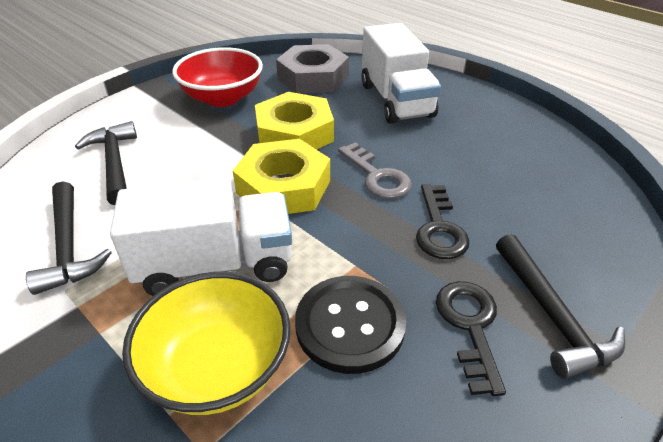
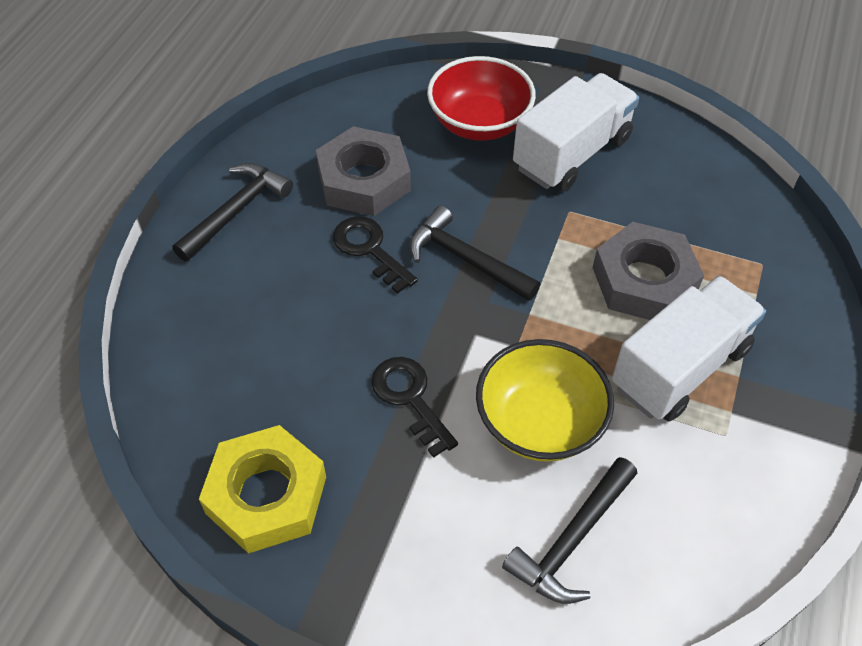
black button: 1 -> 0
grey key: 1 -> 0
grey nut: 1 -> 2
yellow nut: 2 -> 1

